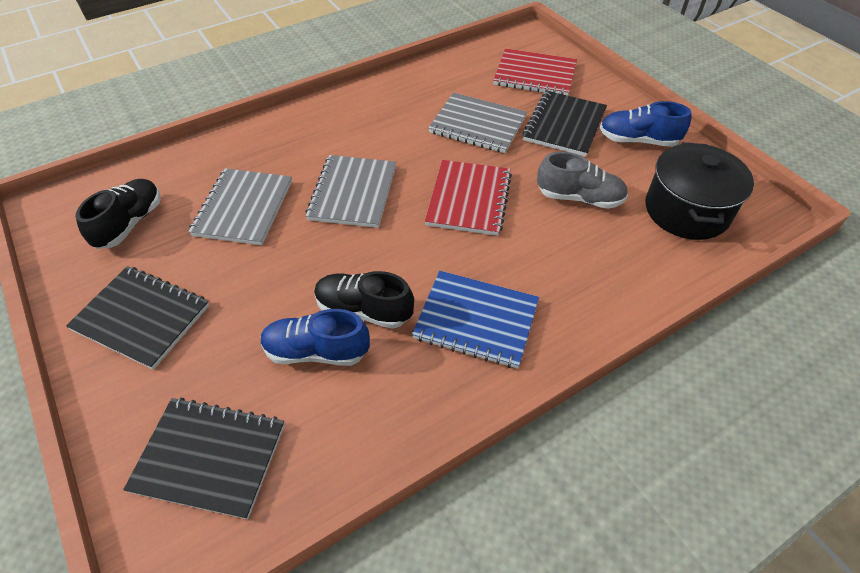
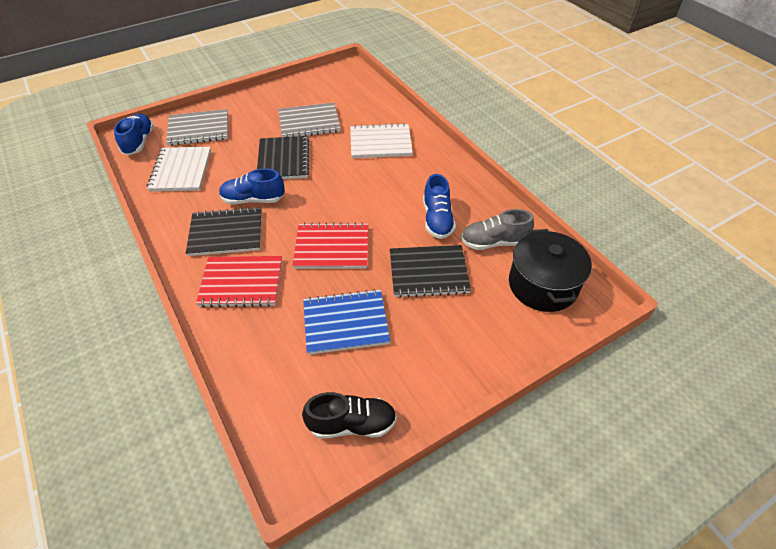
black shoe: 2 -> 1
blue shoe: 2 -> 3
grey notebook: 3 -> 2
white notebook: 0 -> 2

